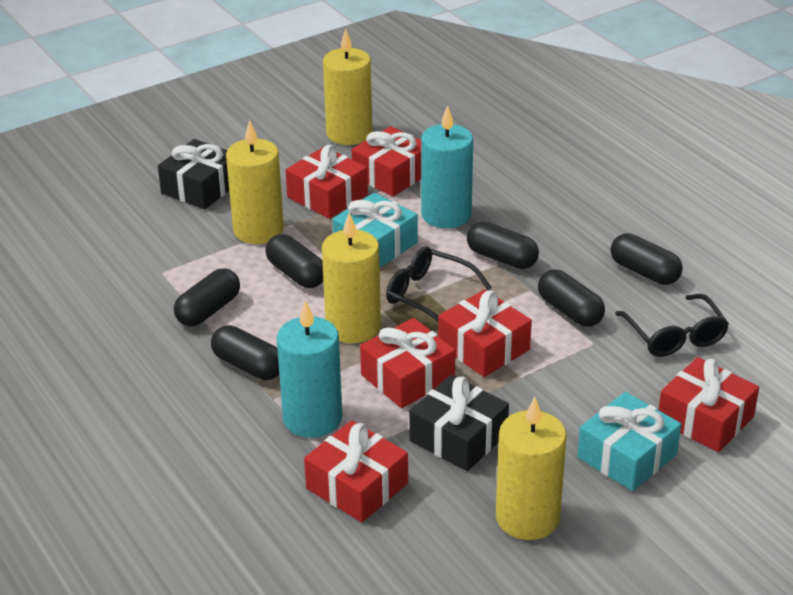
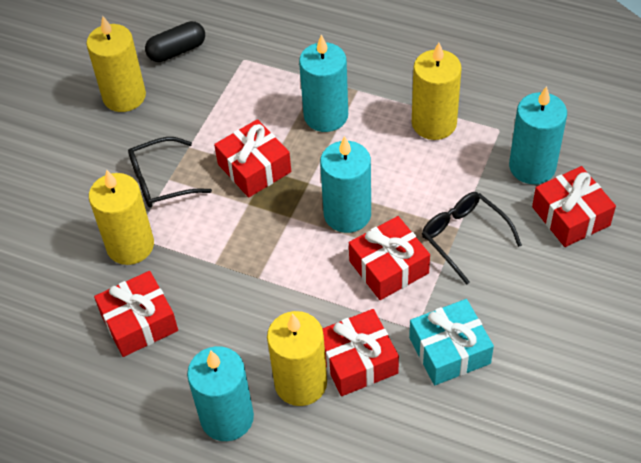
black capsule: 6 -> 1
black gift: 2 -> 0
red gift: 6 -> 5
turquoise candle: 2 -> 4
turquoise gift: 2 -> 1

